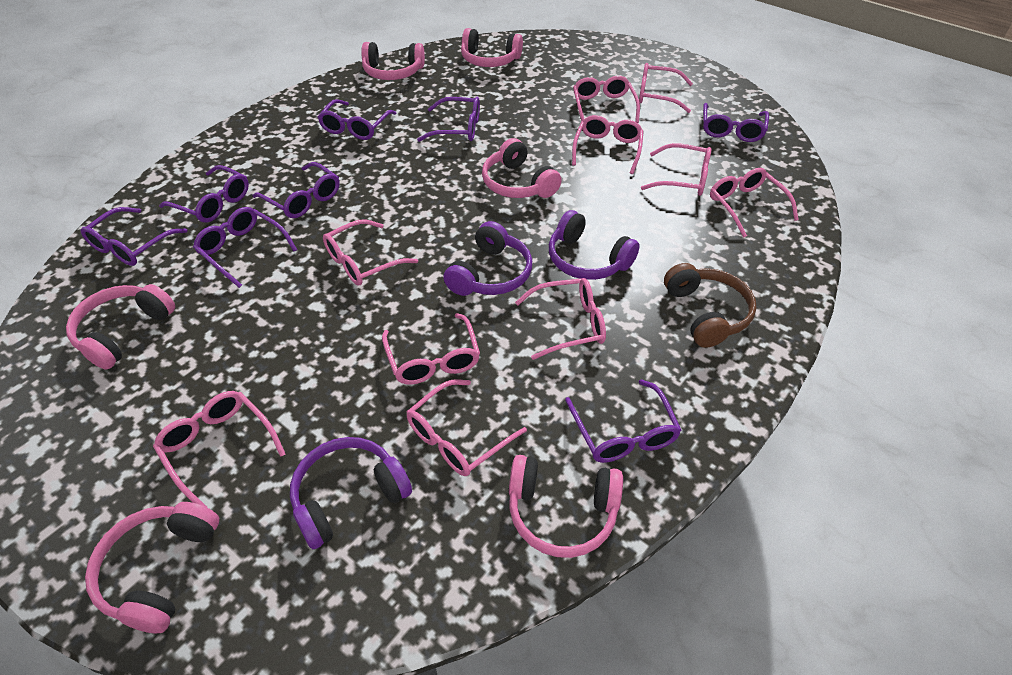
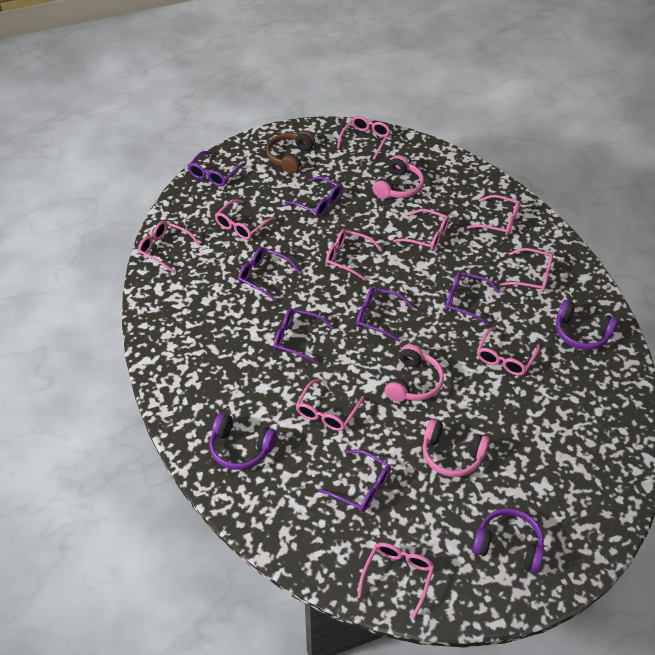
pink headphones: 6 -> 3
purple glasses: 8 -> 7

